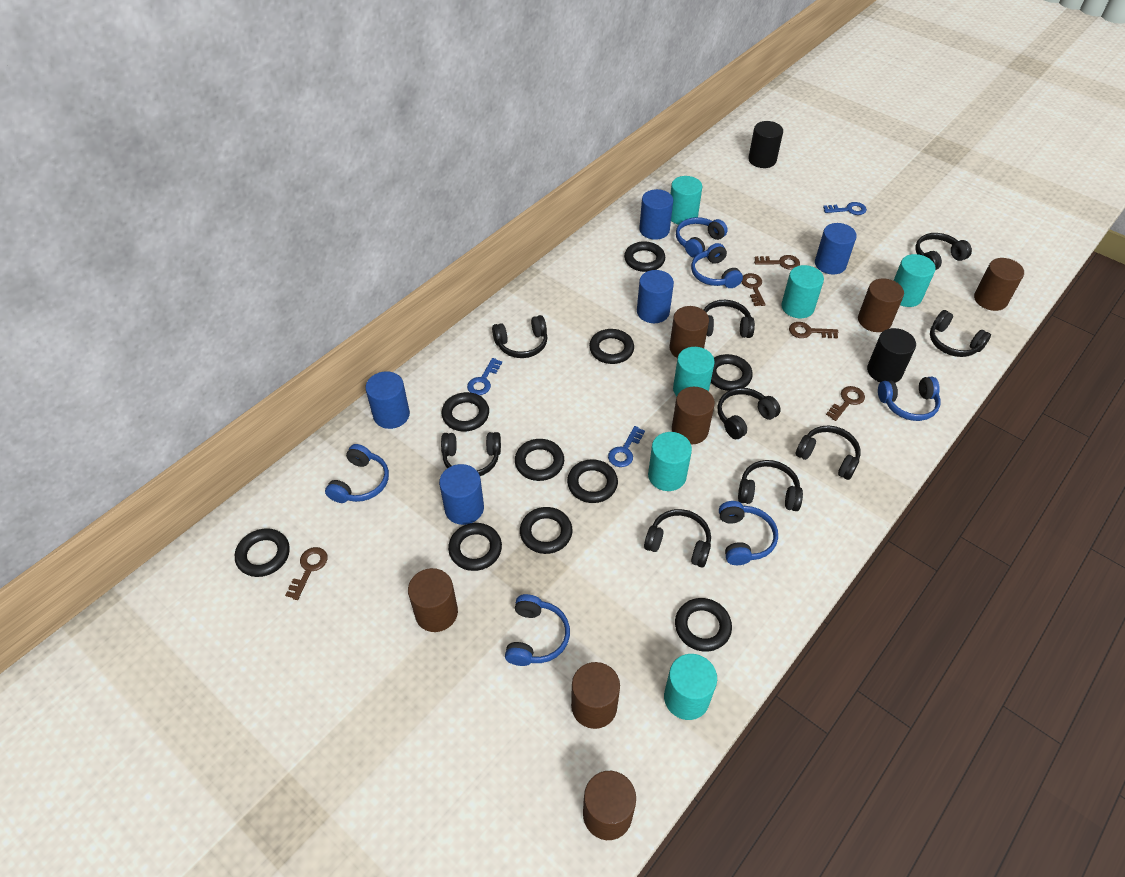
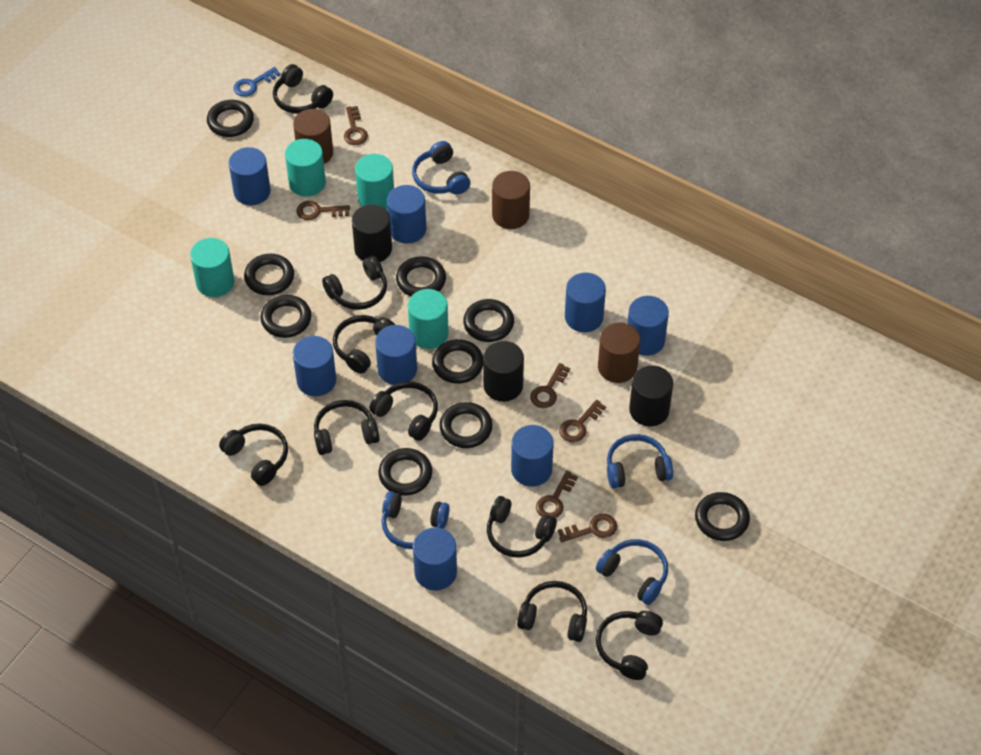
black cylinder: 2 -> 3
black ring: 10 -> 9
blue cylinder: 5 -> 8
blue headphones: 6 -> 4
blue key: 3 -> 1
brown cylinder: 7 -> 3
brown key: 5 -> 6
turquoise cylinder: 6 -> 4

